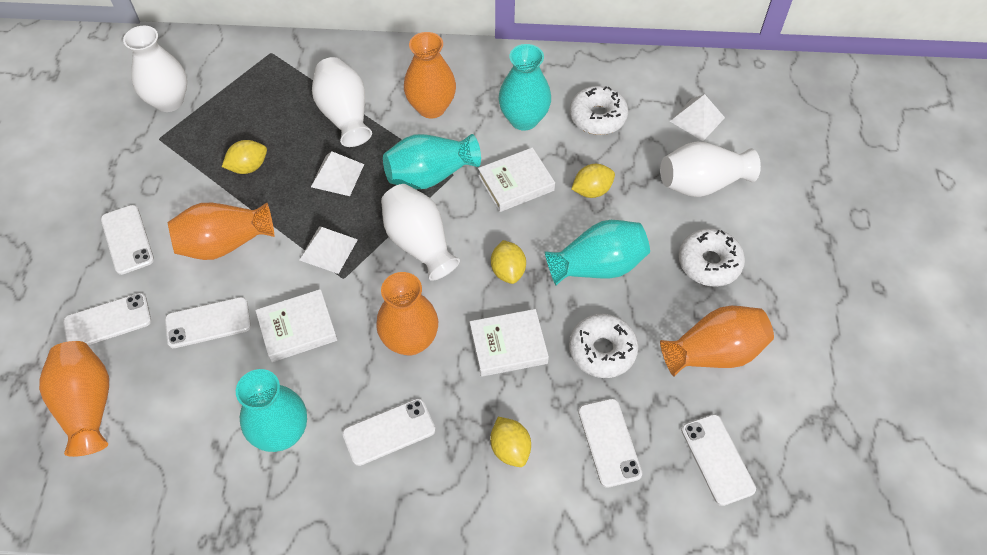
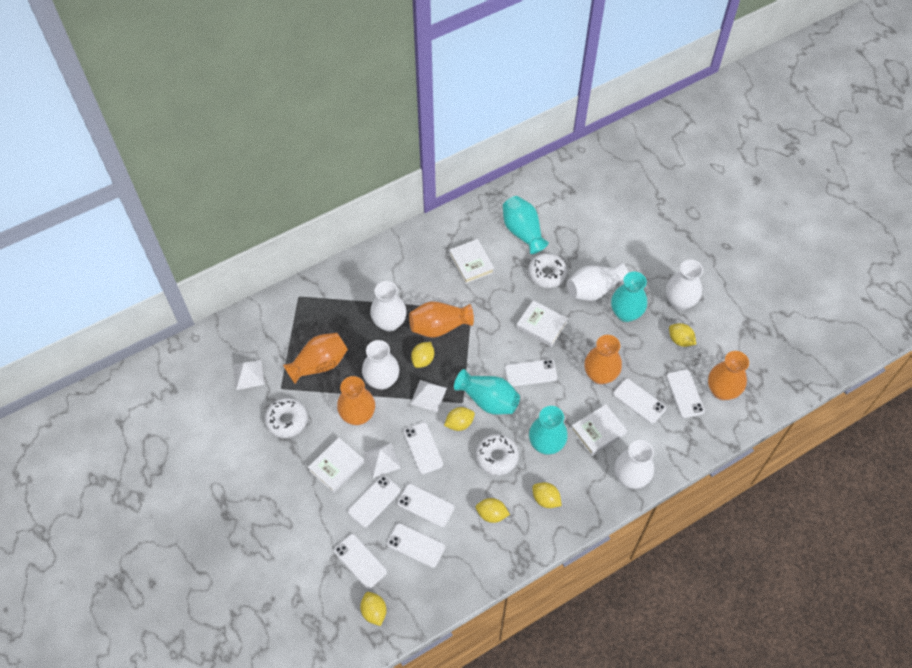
white book: 3 -> 4
white phone: 6 -> 8
white vase: 4 -> 5
yellow lemon: 4 -> 6

